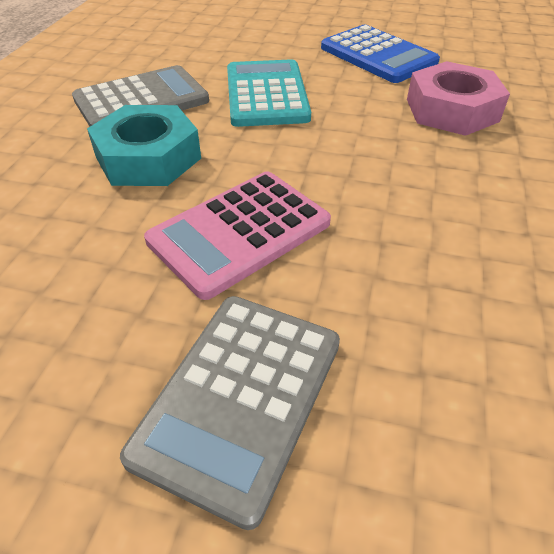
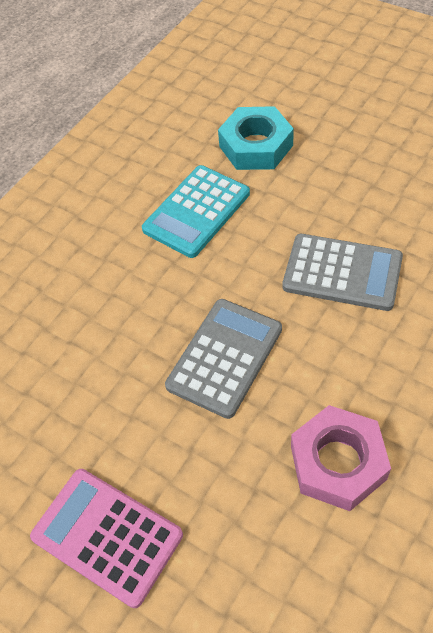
blue calculator: 1 -> 0

